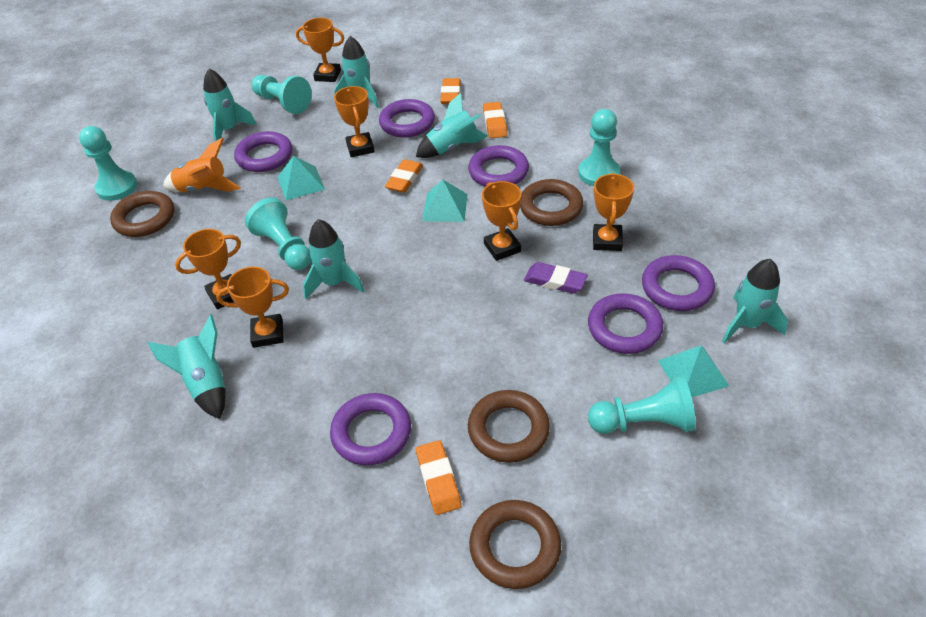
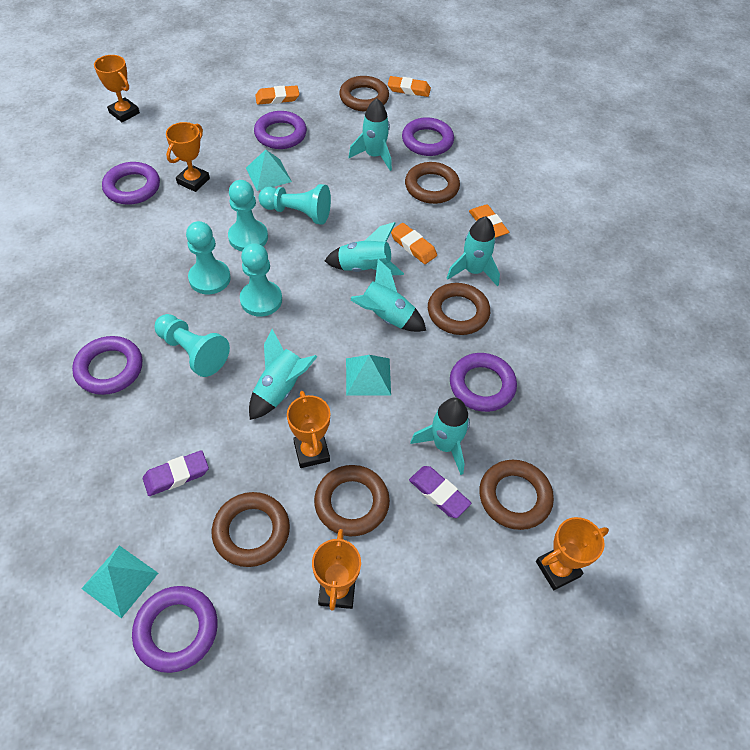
brown ring: 4 -> 6
orange rocket: 1 -> 0
orange trophy: 6 -> 5
purple eraser: 1 -> 2

